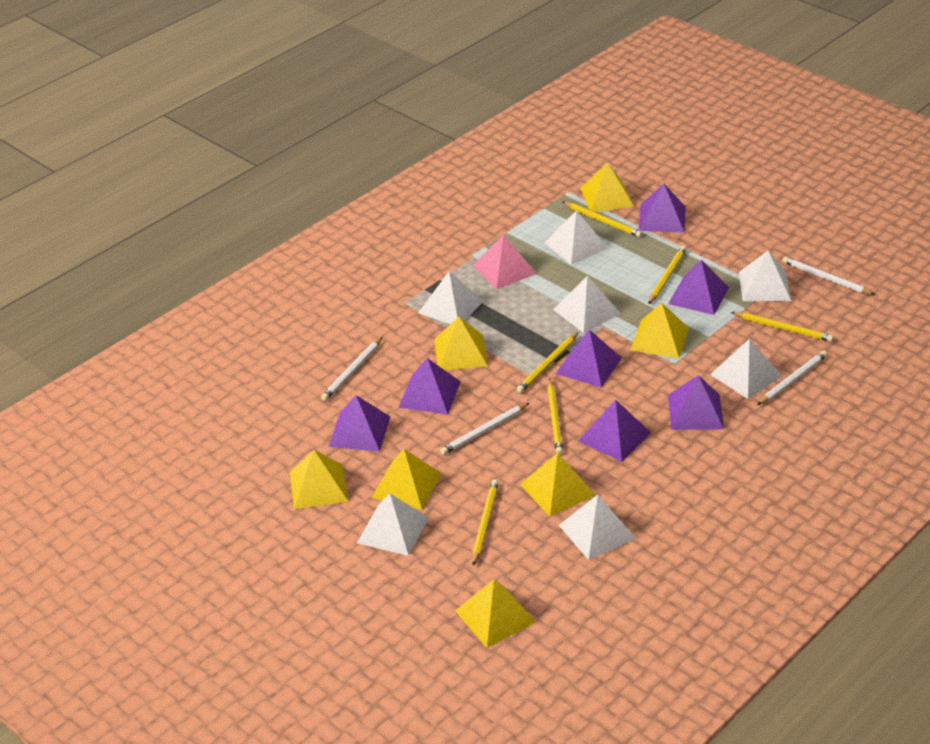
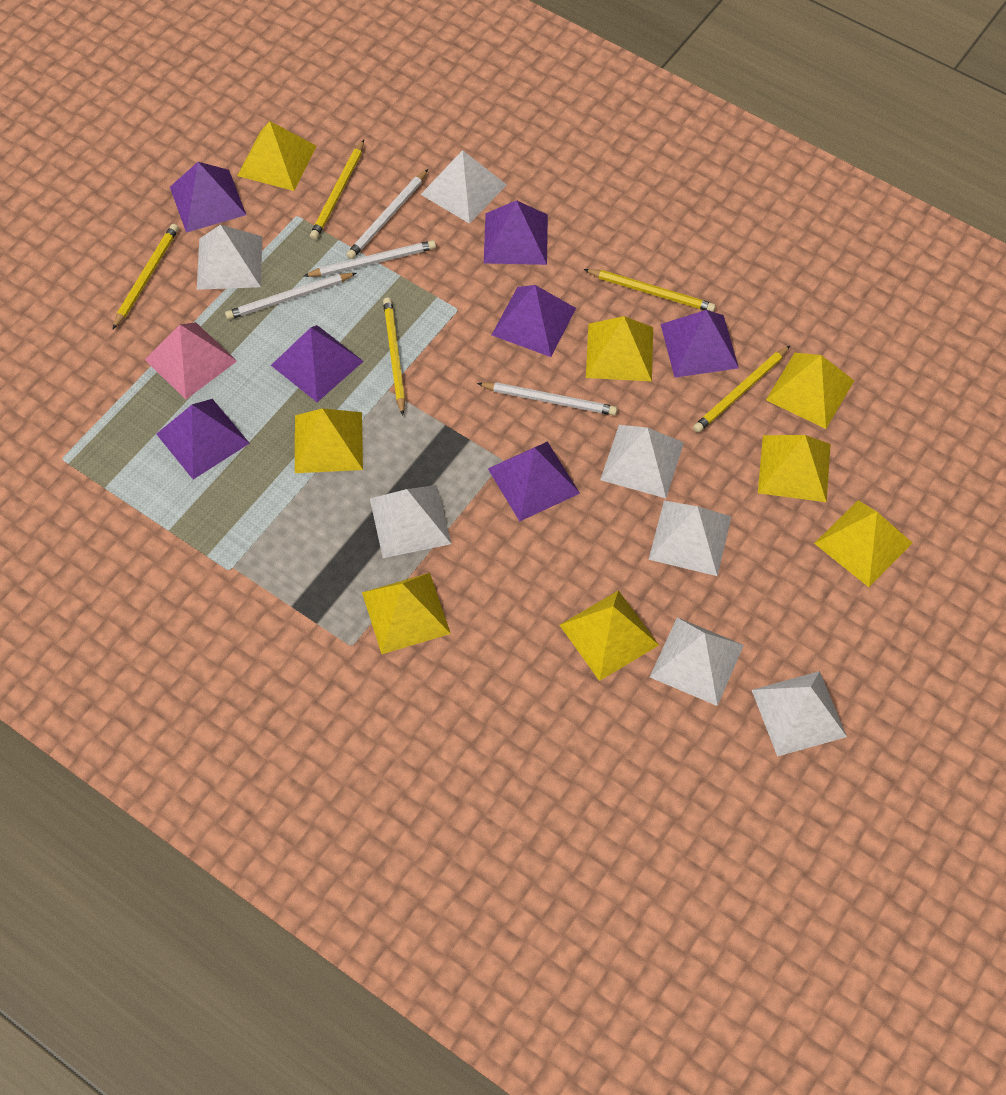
yellow pencil: 6 -> 5
yellow pyramid: 7 -> 8

